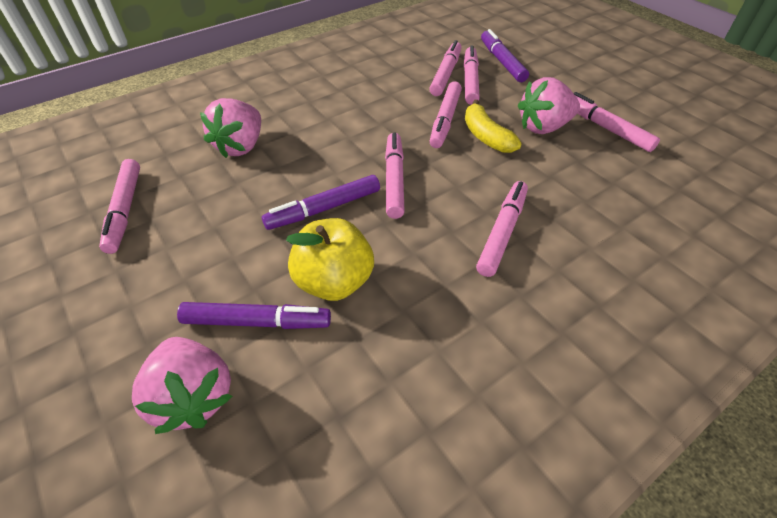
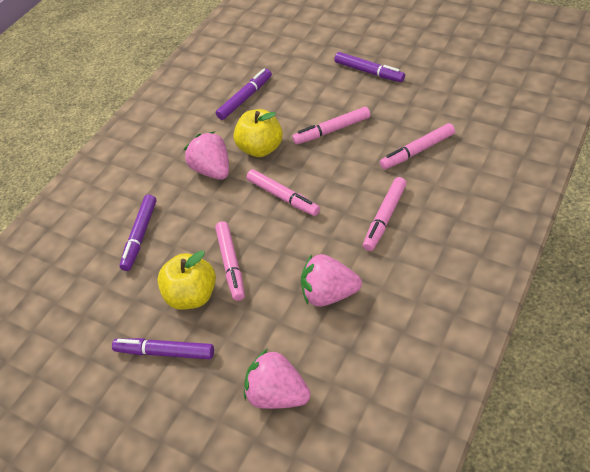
pink marker: 7 -> 5
purple marker: 3 -> 4
yellow apple: 1 -> 2
yellow banana: 1 -> 0

